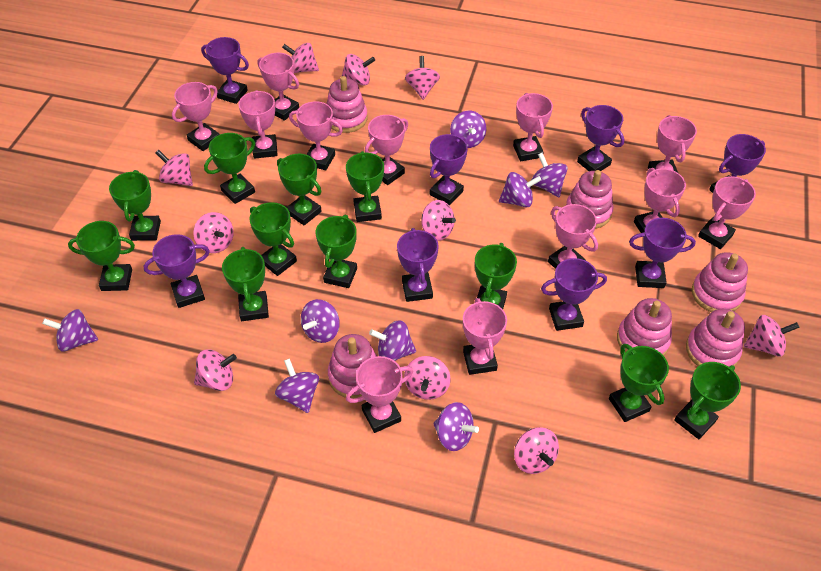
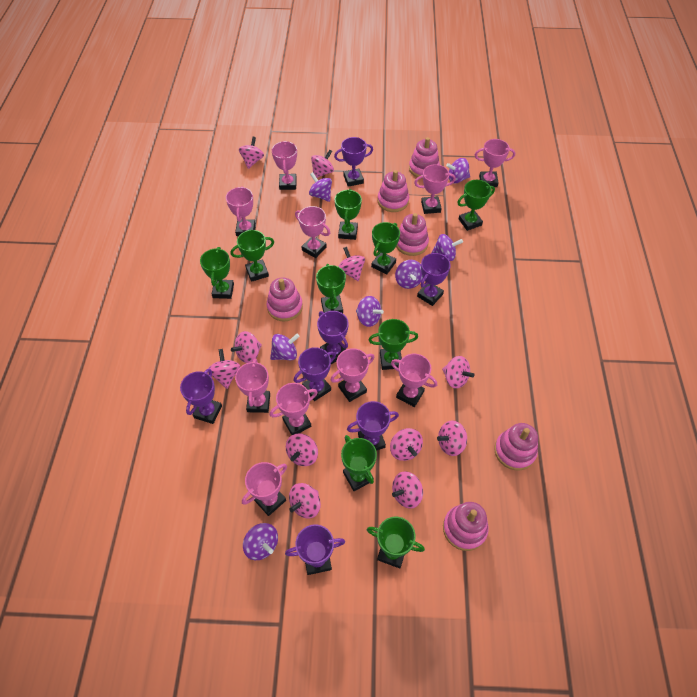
green trophy: 11 -> 9
pink spinning top: 10 -> 11
pink trophy: 12 -> 10
purple spinning top: 8 -> 7
purple trophy: 8 -> 7

